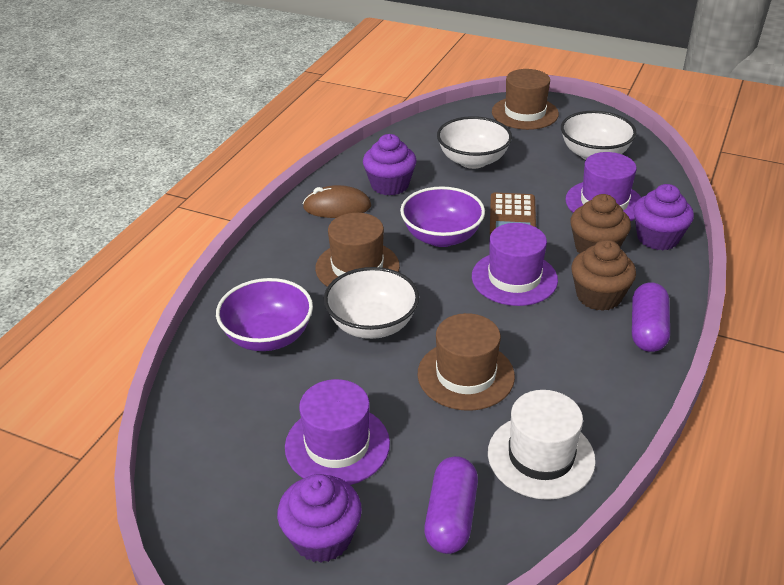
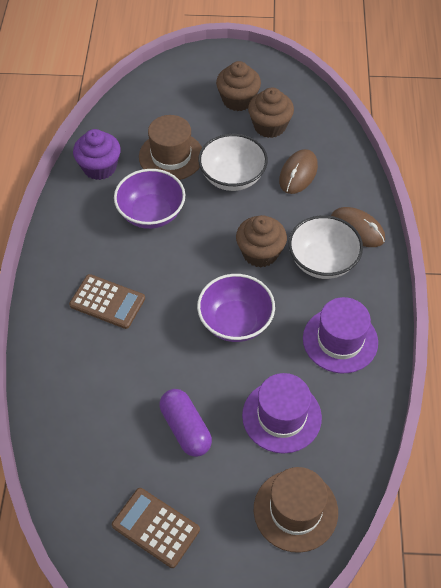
brown calculator: 1 -> 2
brown cupcake: 2 -> 3
brown hat: 3 -> 2
brown mouse: 1 -> 2
purple capsule: 2 -> 1
purple cupcake: 3 -> 1
purple hat: 3 -> 2
white bowl: 3 -> 2
white hat: 1 -> 0

